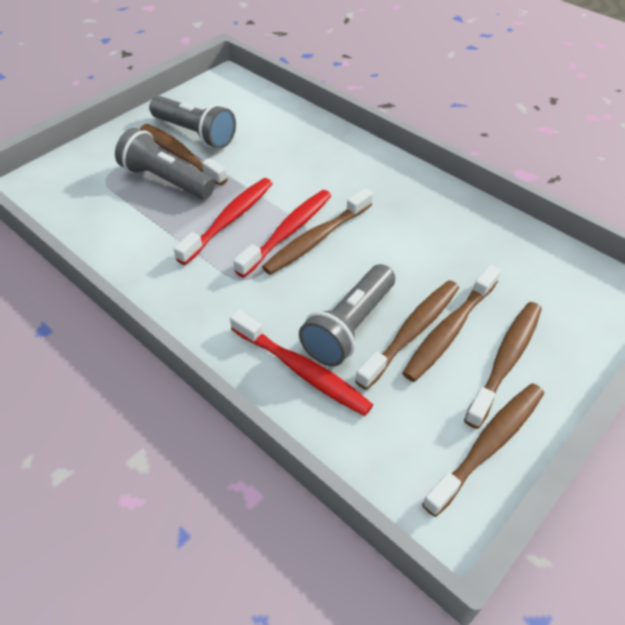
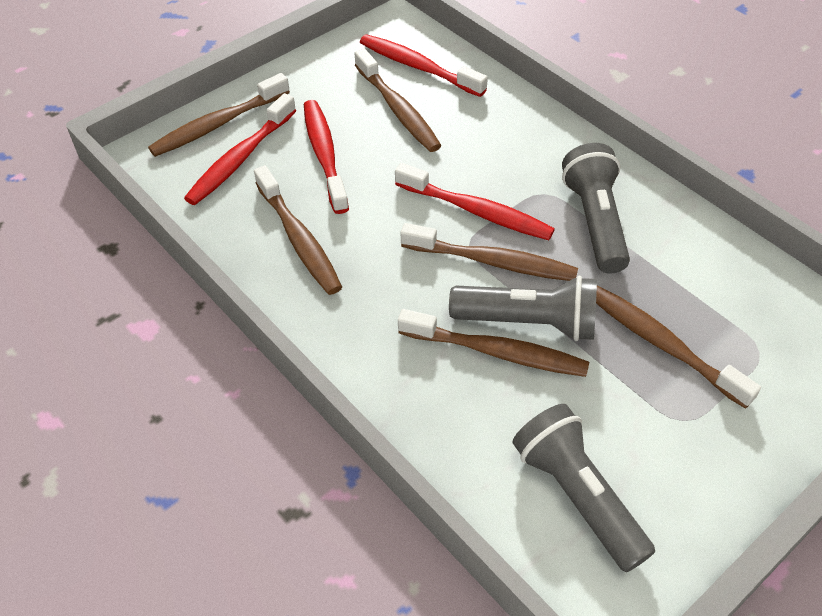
red toothbrush: 3 -> 4

